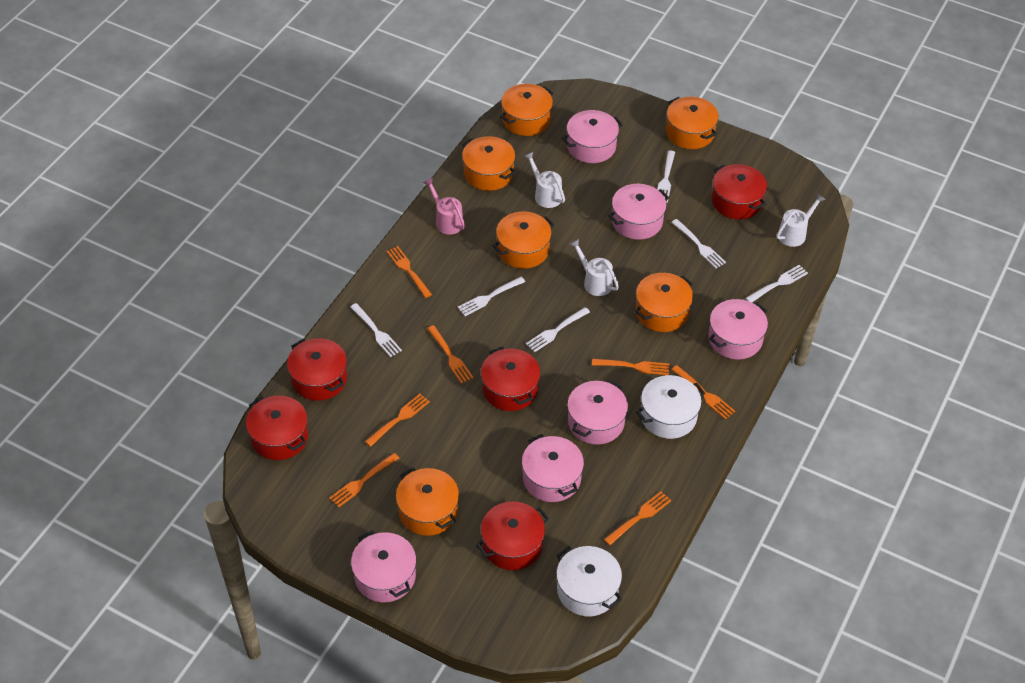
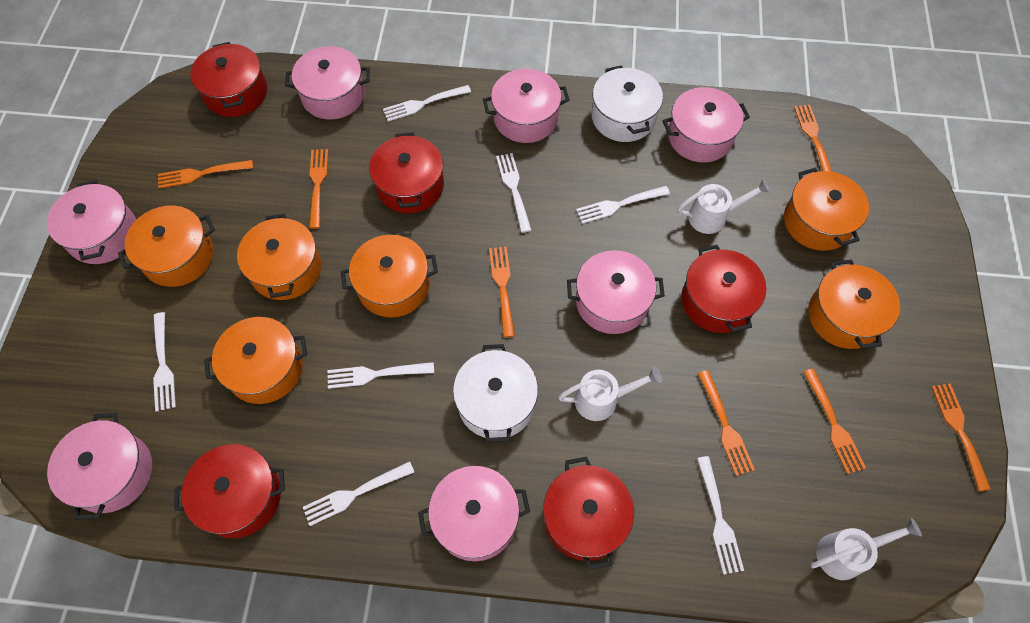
pink pot: 6 -> 7
pink watering can: 1 -> 0
white fork: 6 -> 7

